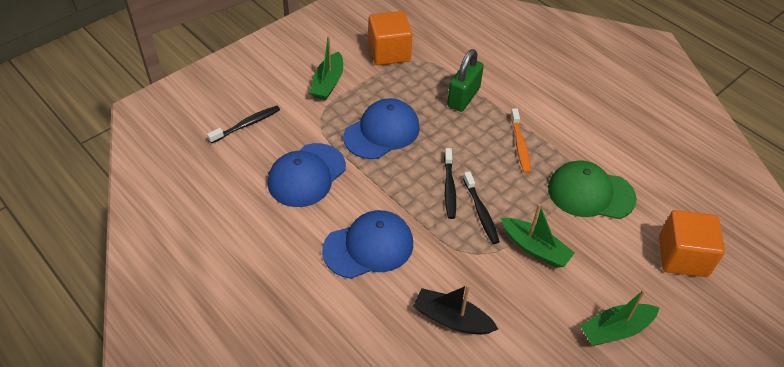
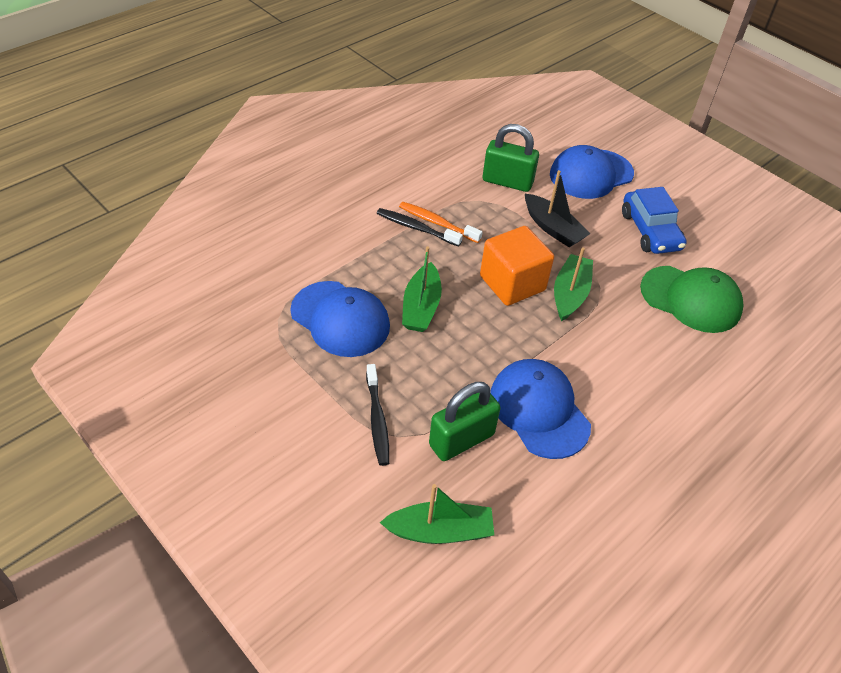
black toothbrush: 3 -> 2
blue car: 0 -> 1
green padlock: 1 -> 2
orange cube: 2 -> 1

